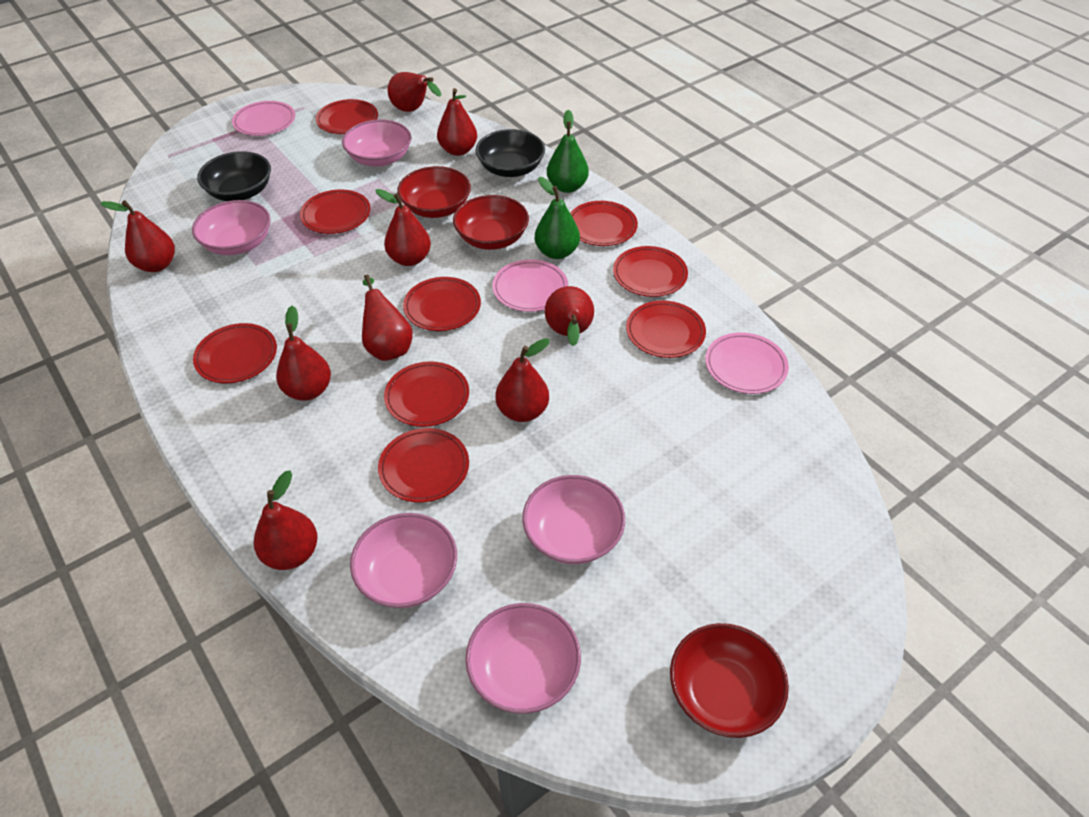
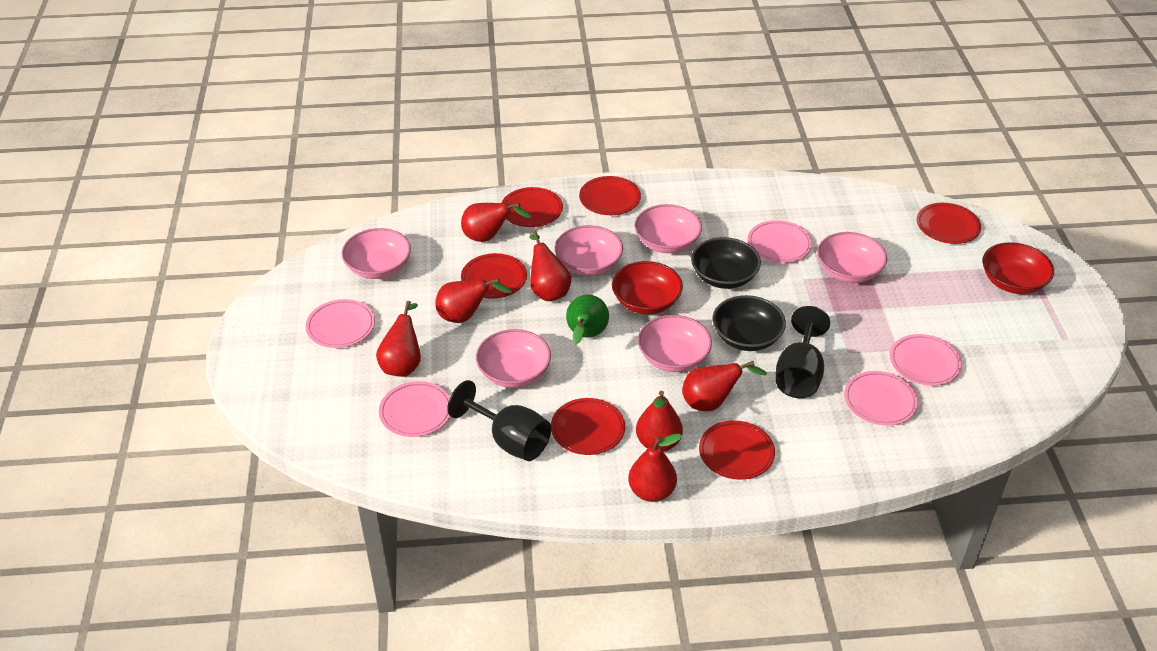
black goblet: 0 -> 2
green pear: 2 -> 1
pink bowl: 5 -> 6
pink plate: 3 -> 5
red bowl: 3 -> 2
red pear: 9 -> 7
red plate: 9 -> 6

